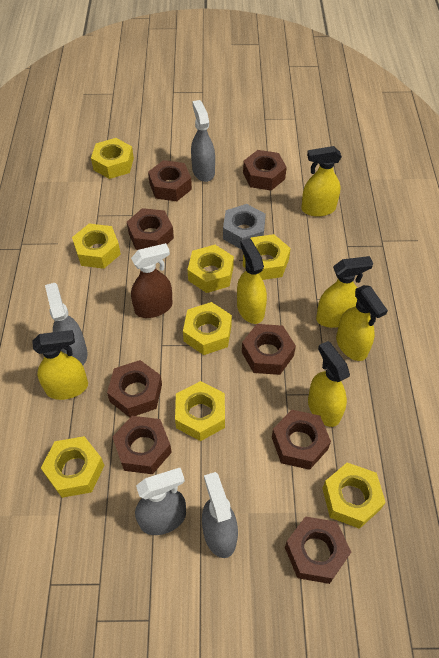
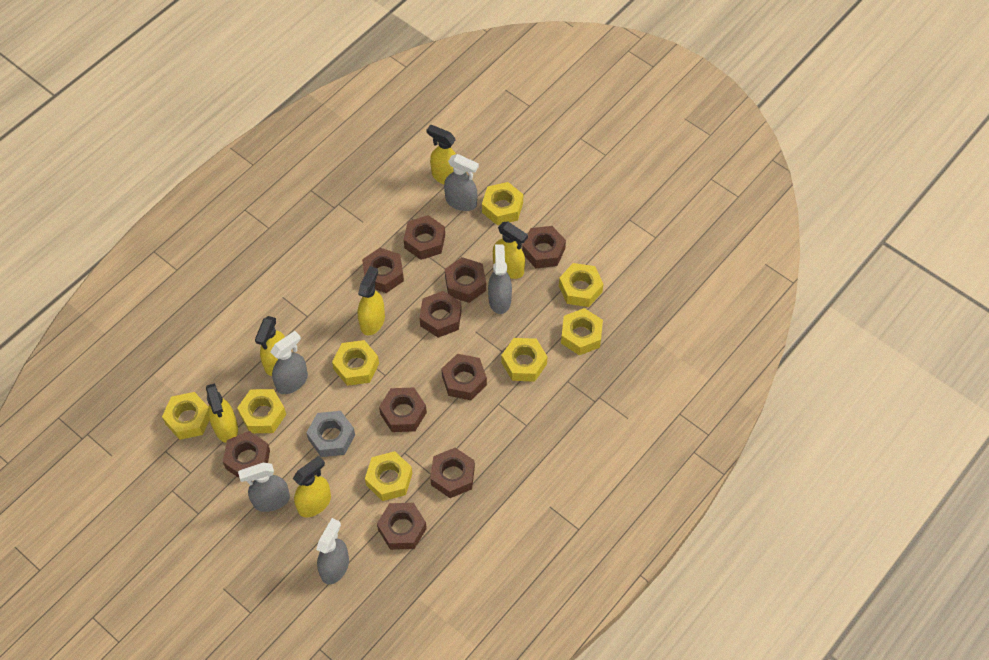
brown nut: 8 -> 10
brown spray bottle: 1 -> 0
grey spray bottle: 4 -> 5

